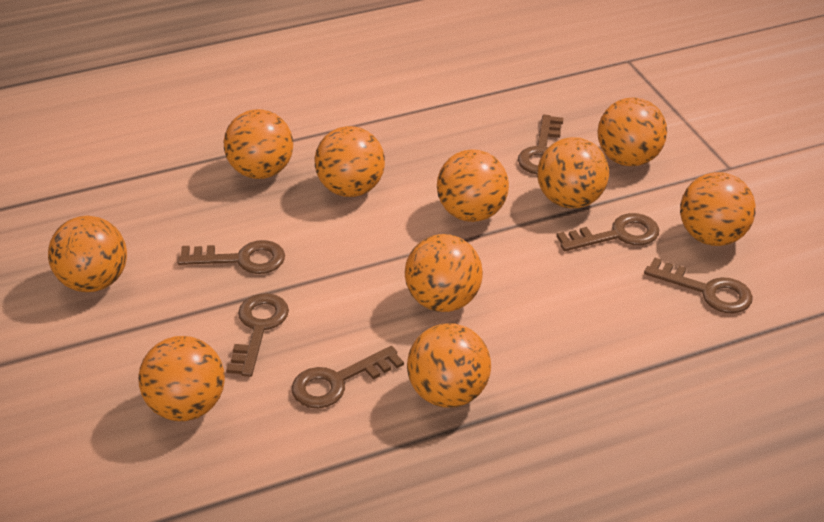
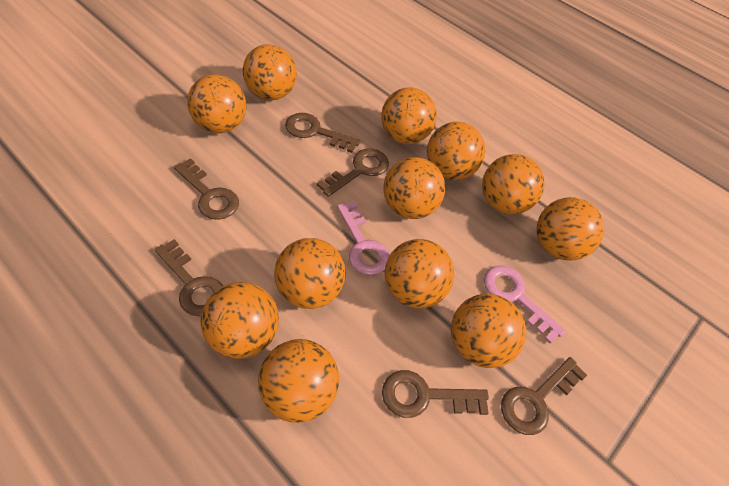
orange ball: 10 -> 12
pink key: 0 -> 2

